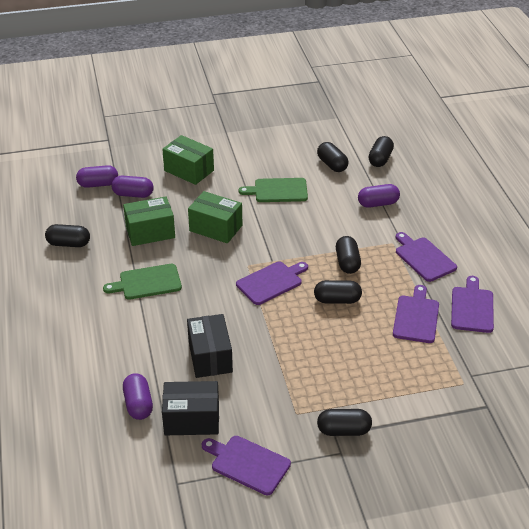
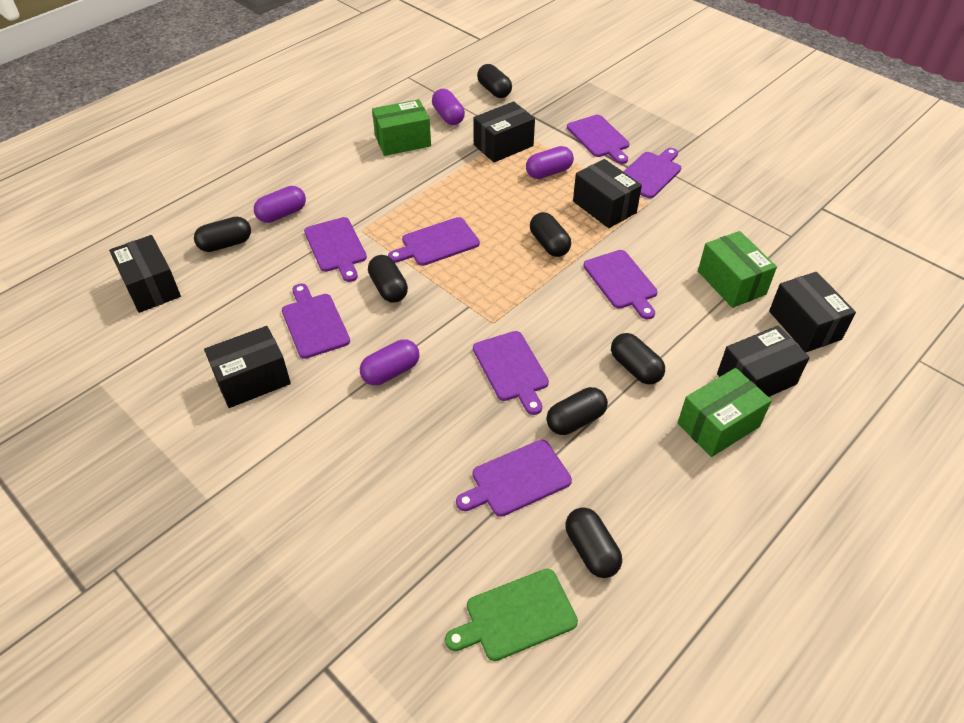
black box: 2 -> 6
black capsule: 6 -> 7
green cutting board: 2 -> 1
purple cutting board: 5 -> 8

